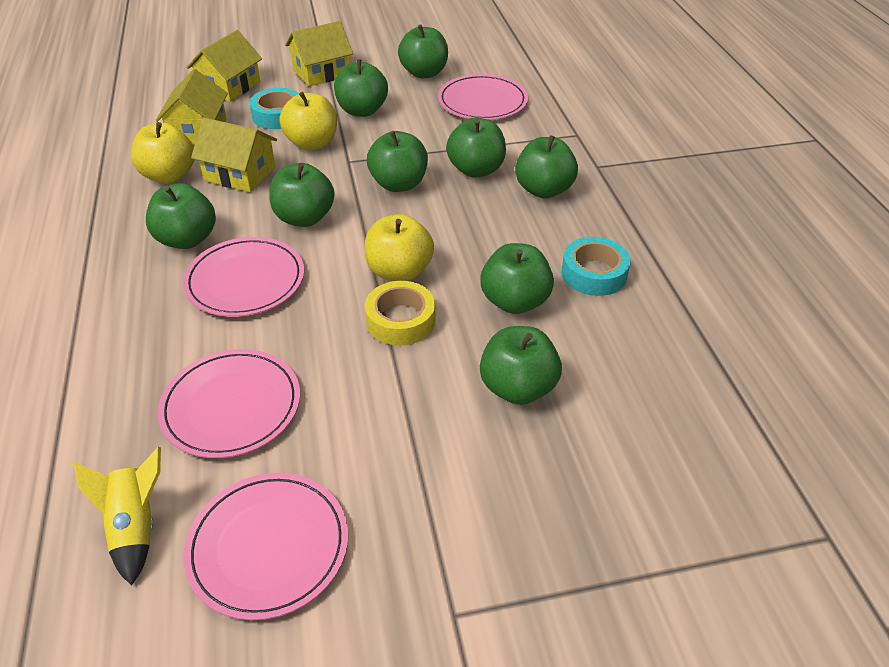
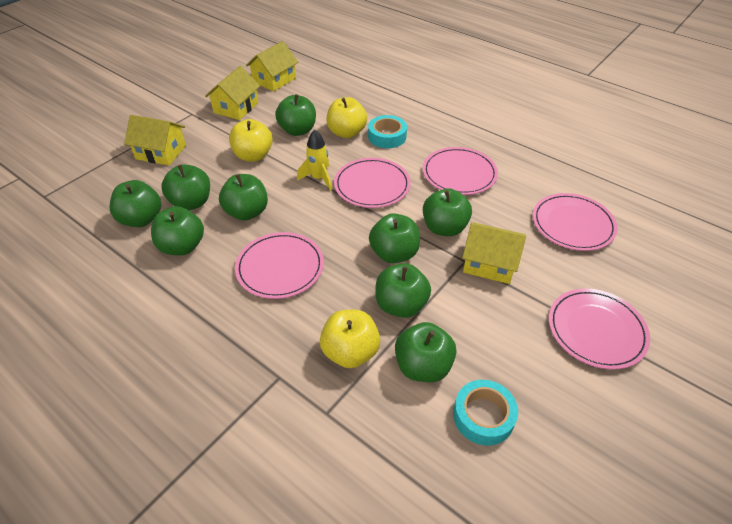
pink plate: 4 -> 5
yellow tape: 1 -> 0

